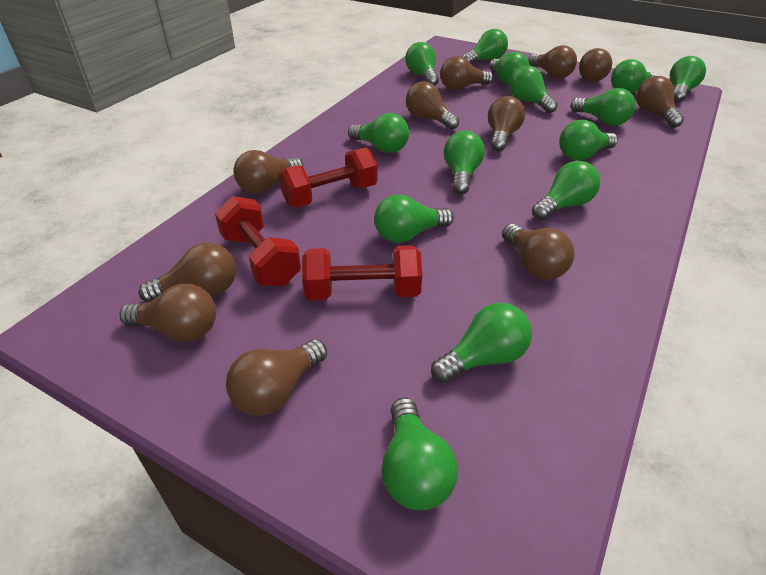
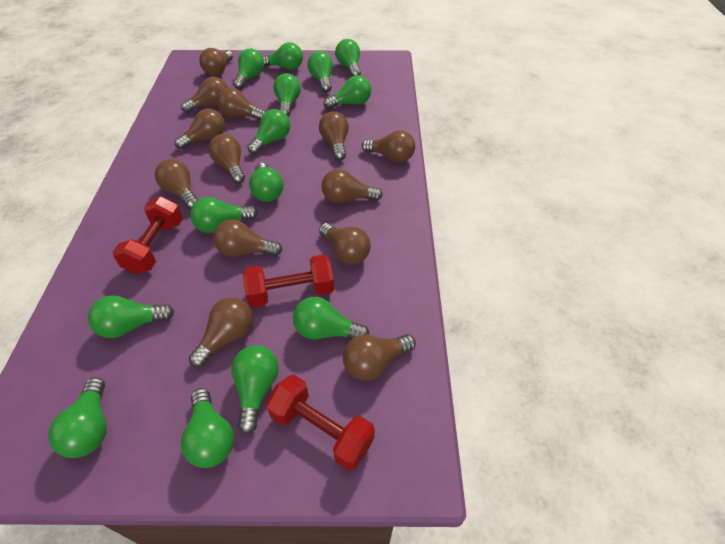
brown light bulb: 11 -> 13

